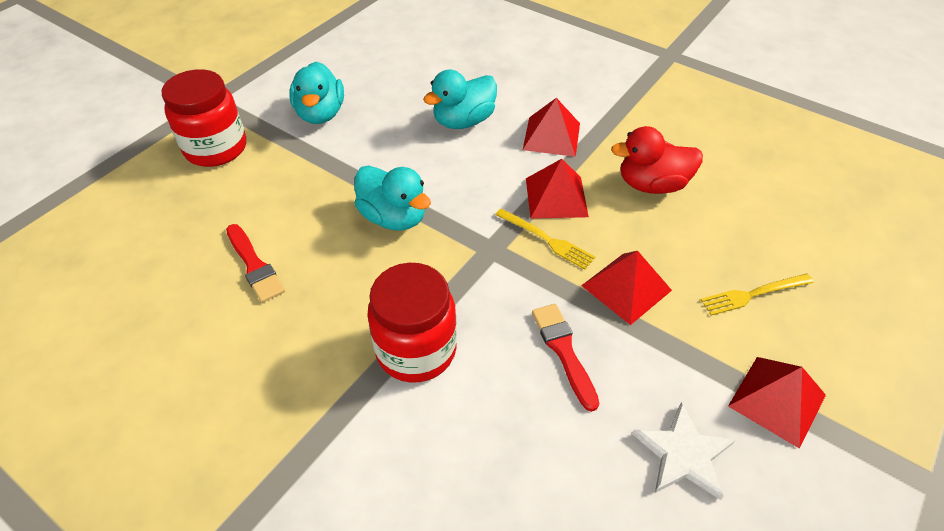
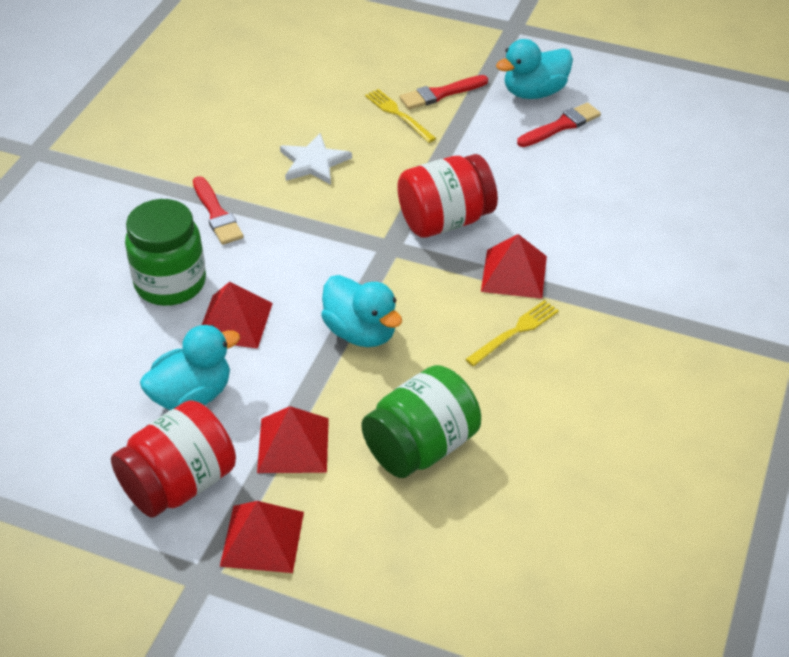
green jar: 0 -> 2
red brush: 2 -> 3
red duck: 1 -> 0

